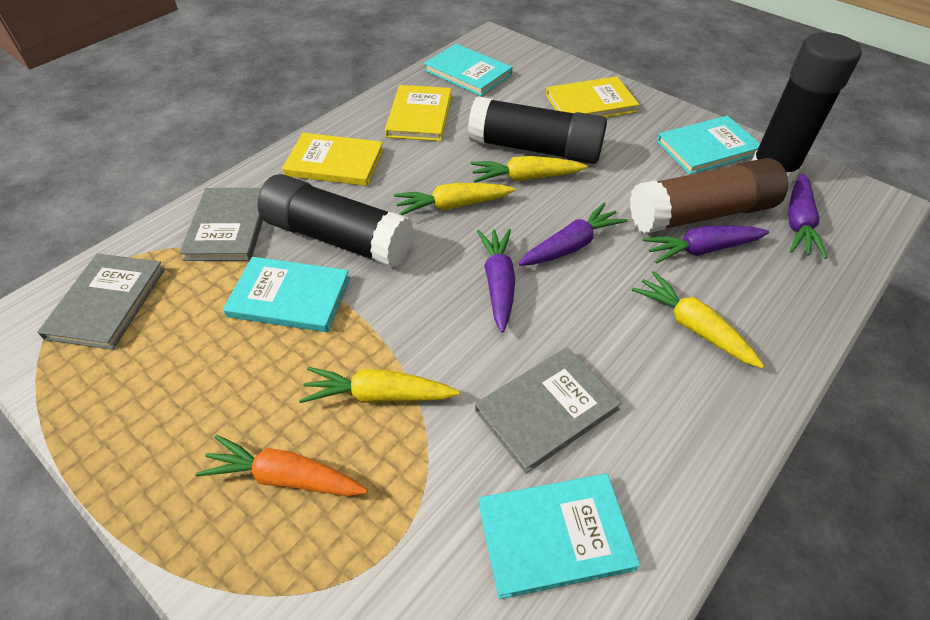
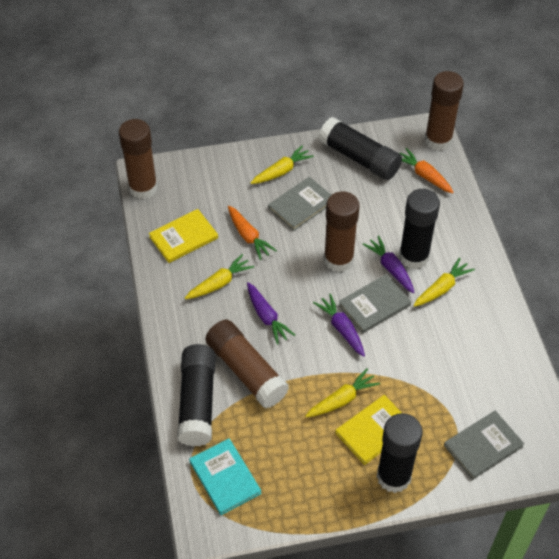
black glue stick: 3 -> 4
brown glue stick: 1 -> 4
orange carrot: 1 -> 2
purple carrot: 4 -> 3
turquoise book: 4 -> 1
yellow book: 3 -> 2

